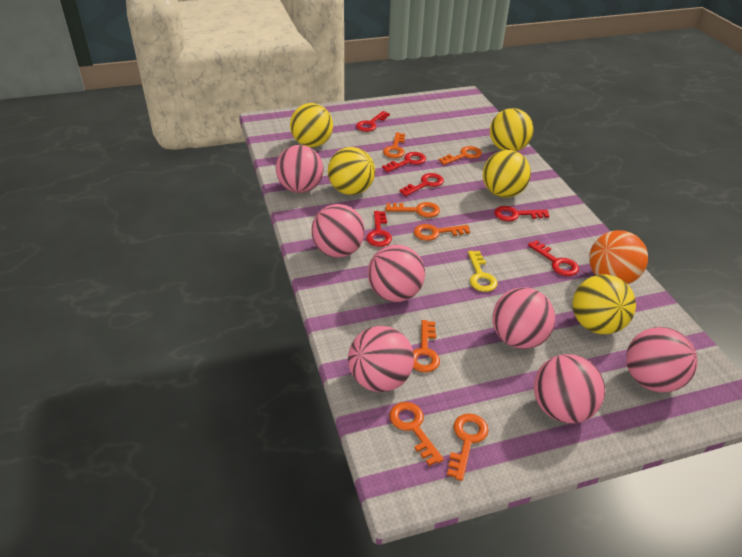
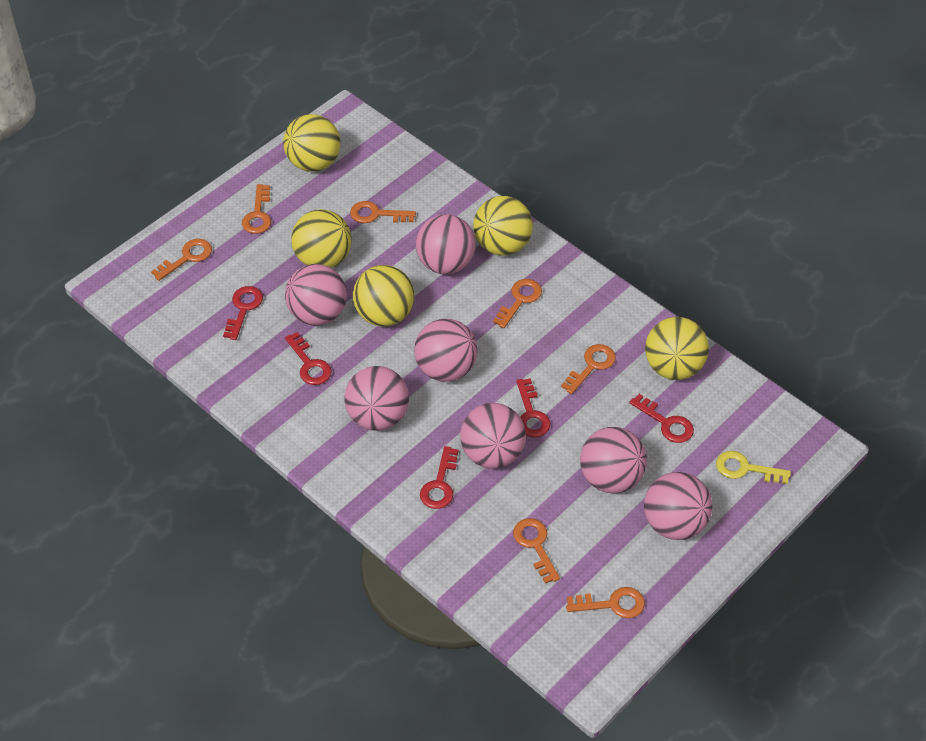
orange ball: 1 -> 0
red key: 6 -> 5

